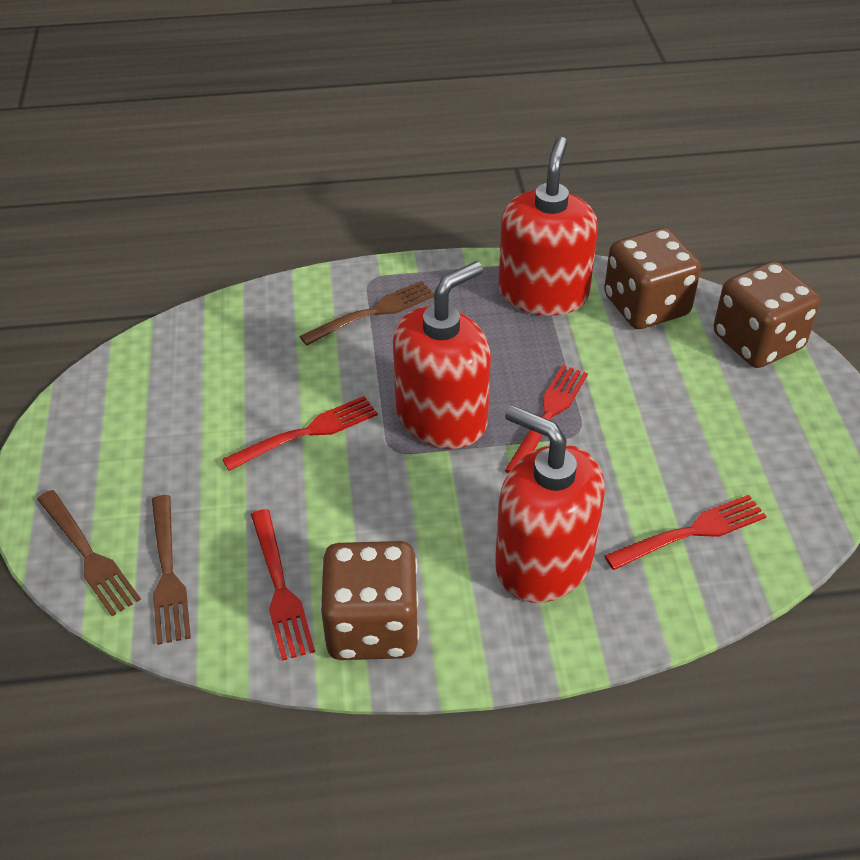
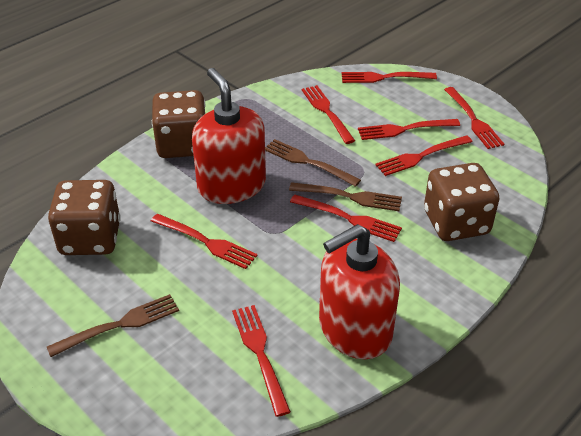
red fork: 4 -> 8
red soap dispenser: 3 -> 2

